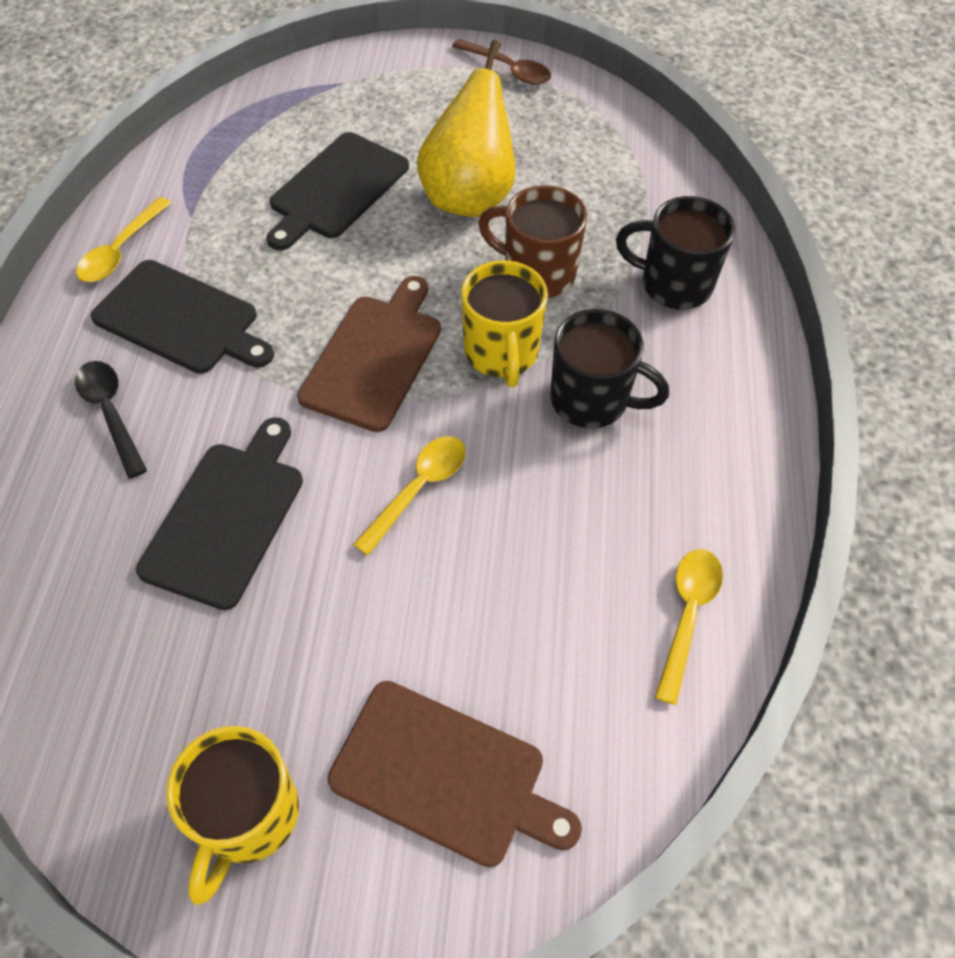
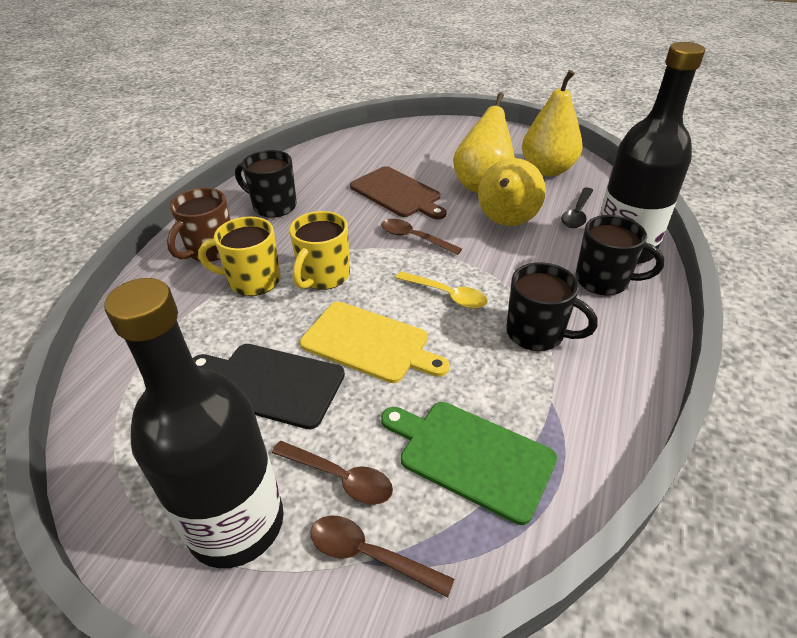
black bottle: 0 -> 2
black cutting board: 3 -> 1
black mug: 2 -> 3
brown cutting board: 2 -> 1
brown spoon: 1 -> 3
green cutting board: 0 -> 1
yellow cutting board: 0 -> 1
yellow pear: 1 -> 3
yellow spoon: 3 -> 1

